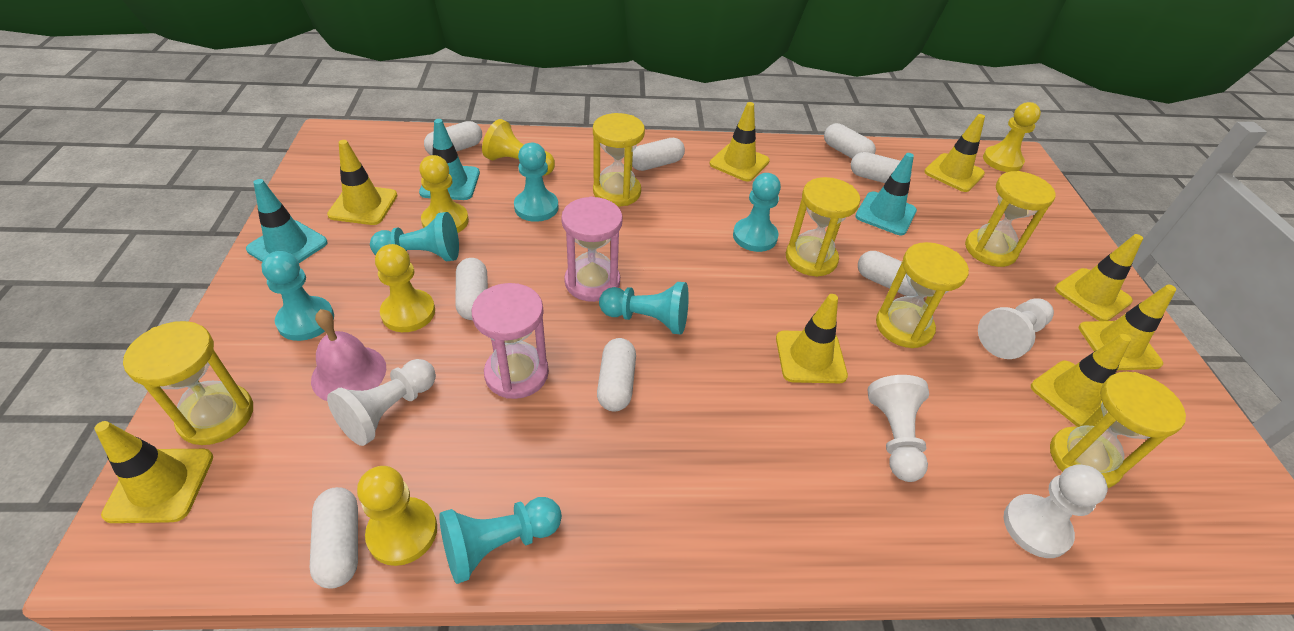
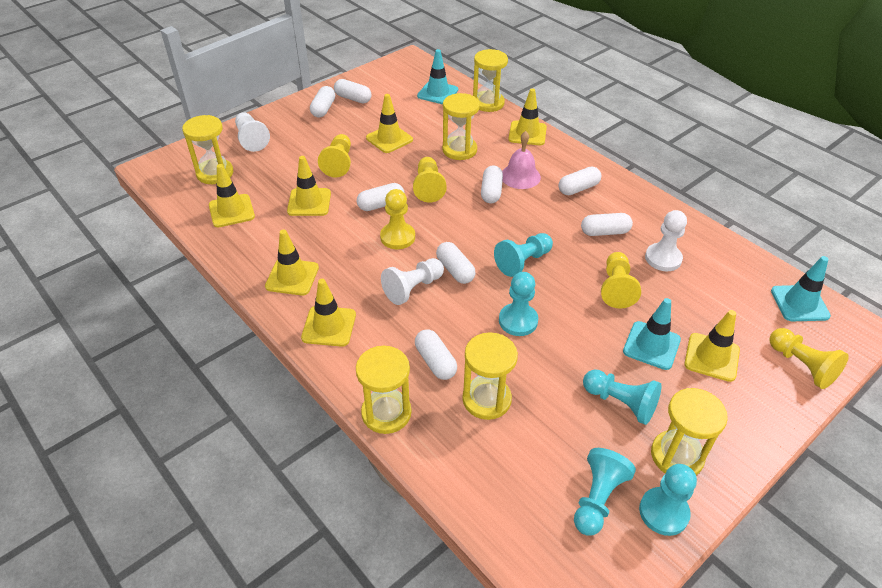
pink hourglass: 2 -> 0
turquoise pawn: 6 -> 5
white pawn: 4 -> 3
yellow traffic cone: 8 -> 7

